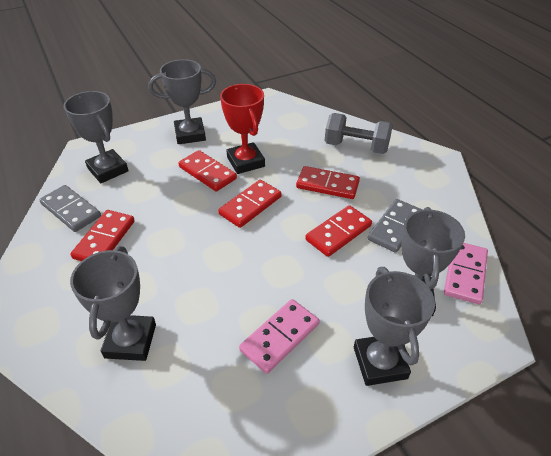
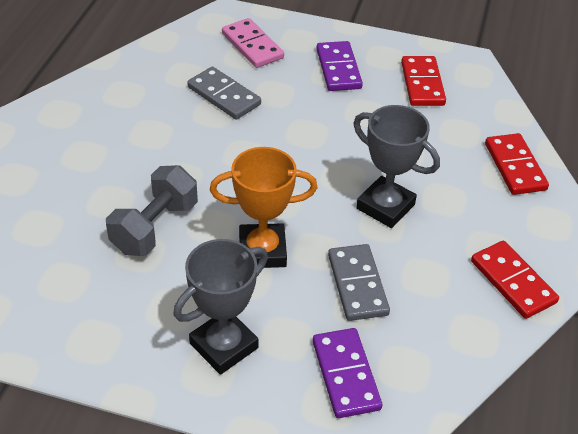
grey trophy: 5 -> 2
orange trophy: 0 -> 1
pink domino: 2 -> 1
purple domino: 0 -> 2
red domino: 5 -> 3
red trophy: 1 -> 0

